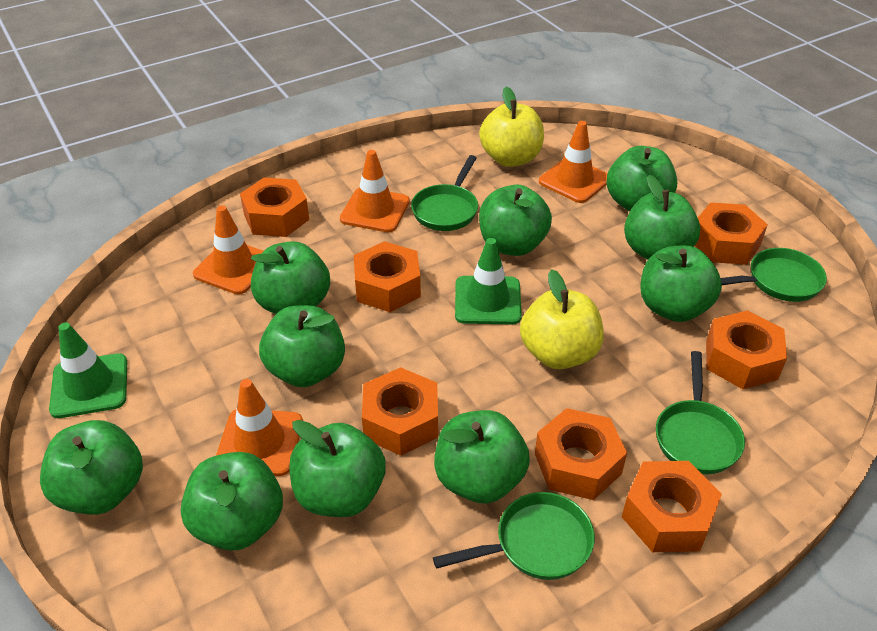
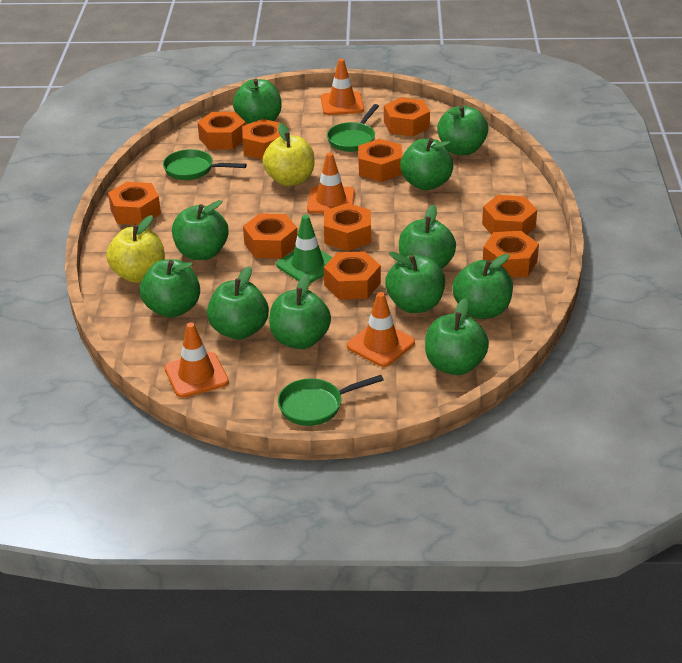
green apple: 10 -> 11
green pan: 4 -> 3
green traffic cone: 2 -> 1
orange nut: 7 -> 10

